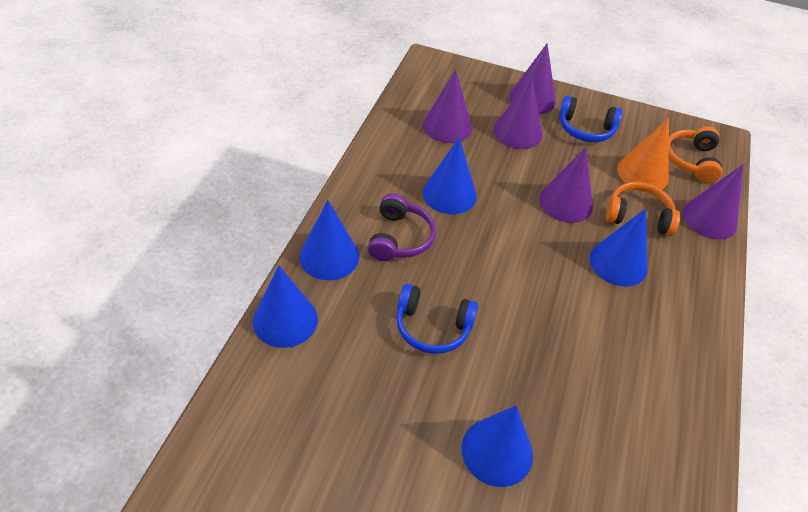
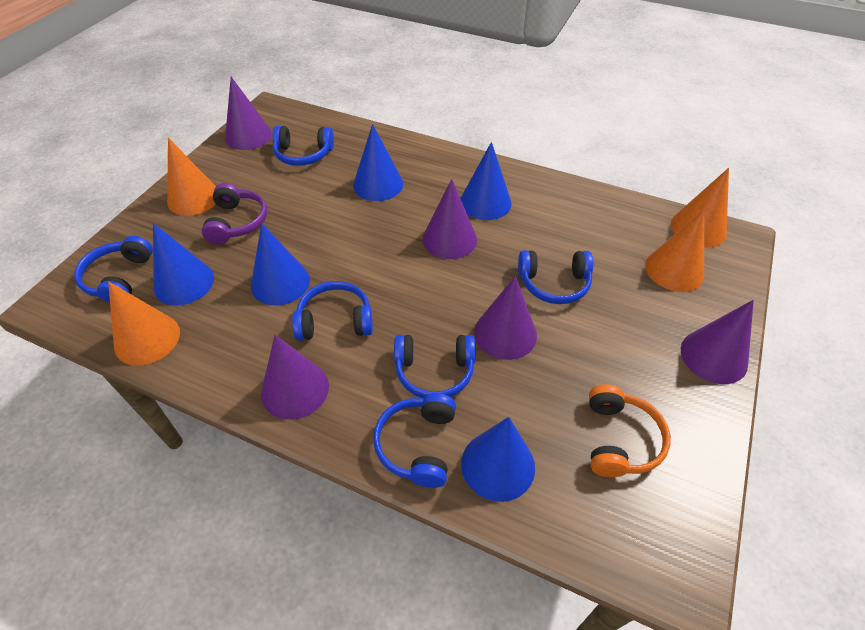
blue headphones: 2 -> 6
orange cone: 1 -> 4
orange headphones: 2 -> 1

